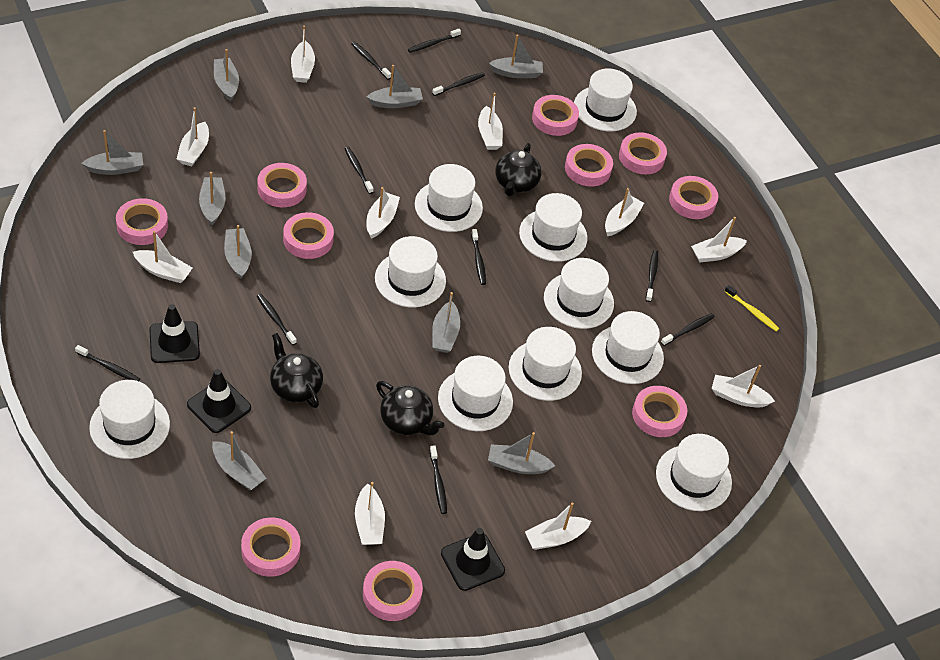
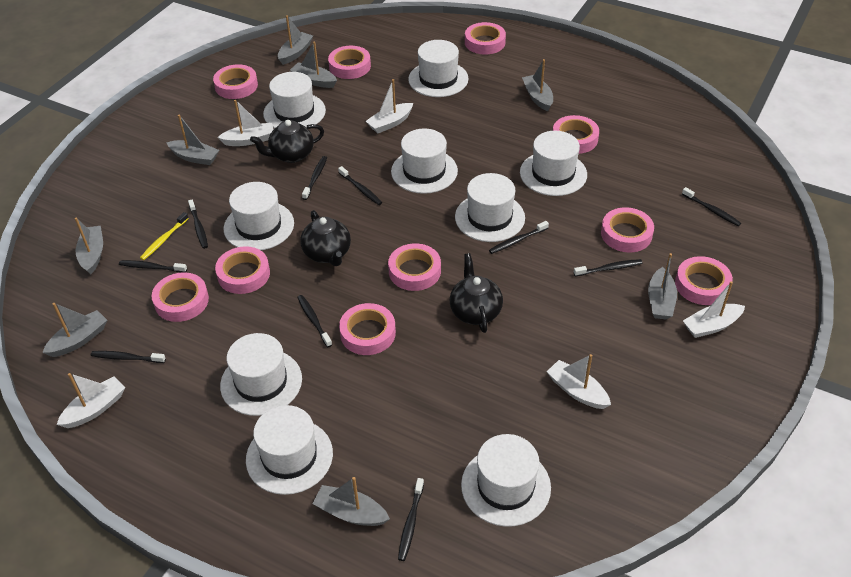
black traffic cone: 3 -> 0
grey boat: 9 -> 8
white boat: 10 -> 5
white hat: 10 -> 9

